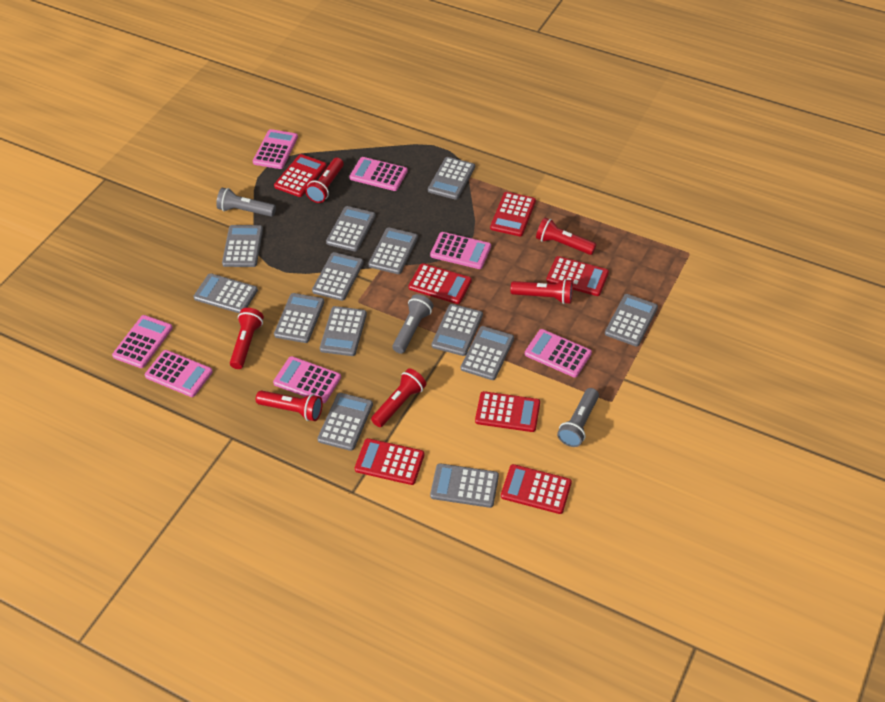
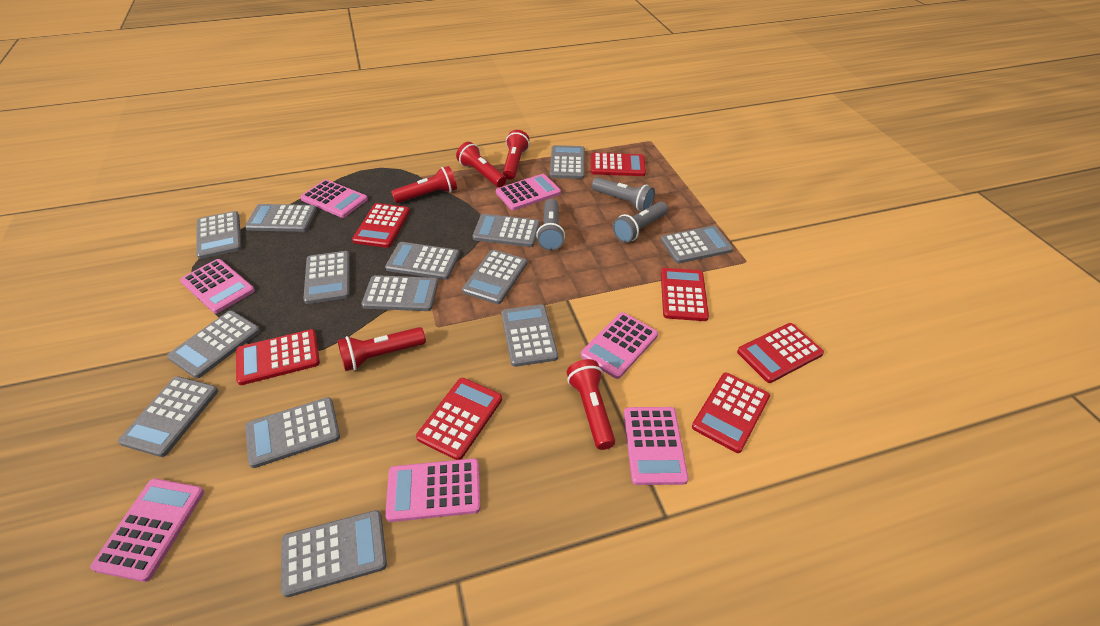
grey calculator: 13 -> 14
red flashlight: 6 -> 5

